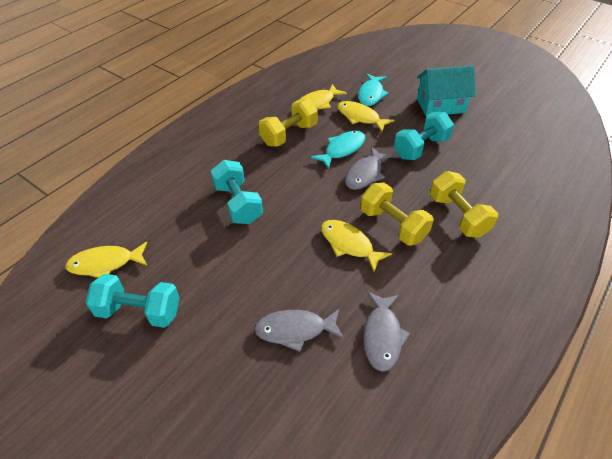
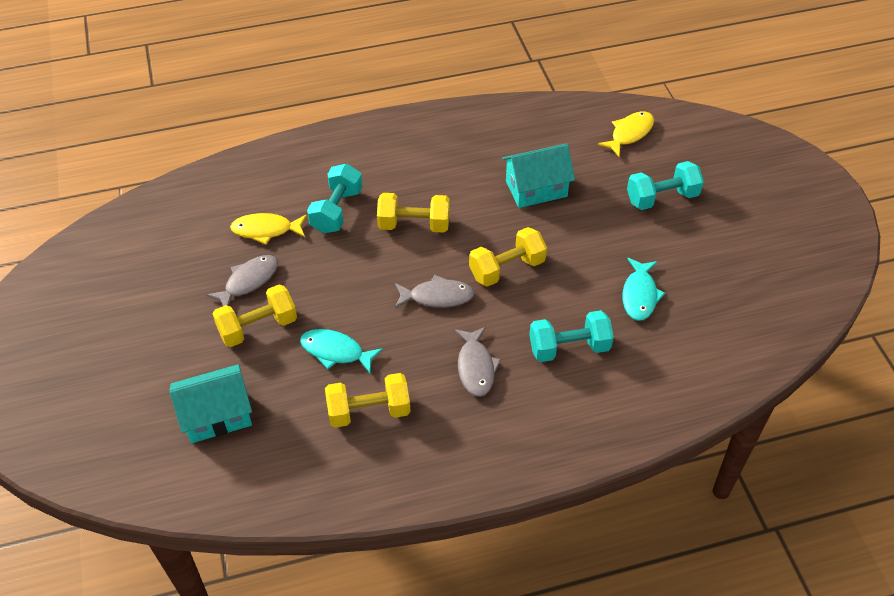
turquoise house: 1 -> 2
yellow dumbbell: 3 -> 4
yellow fish: 4 -> 2

